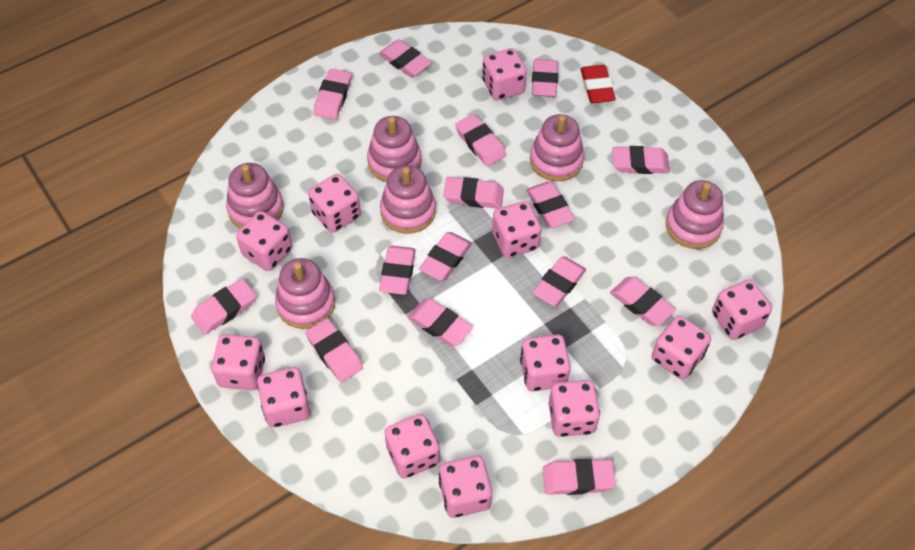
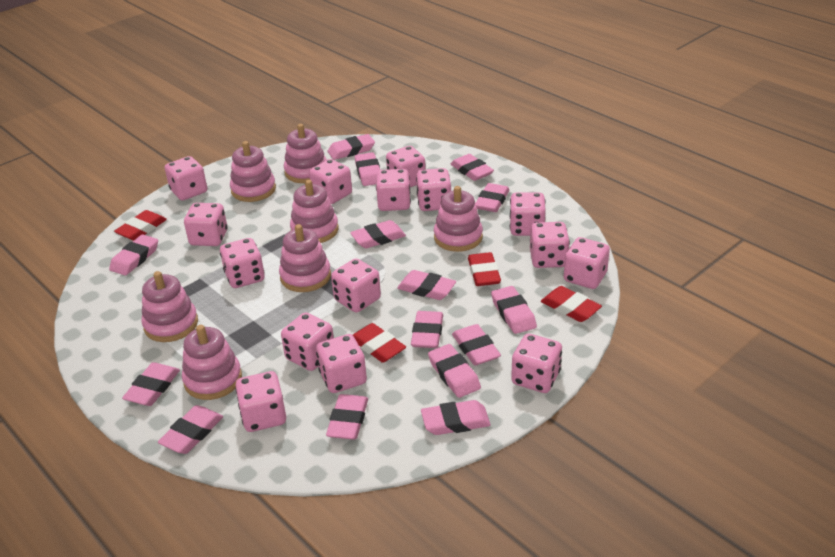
pink dice: 12 -> 15
pink stacking toy: 6 -> 7
red eraser: 1 -> 4

